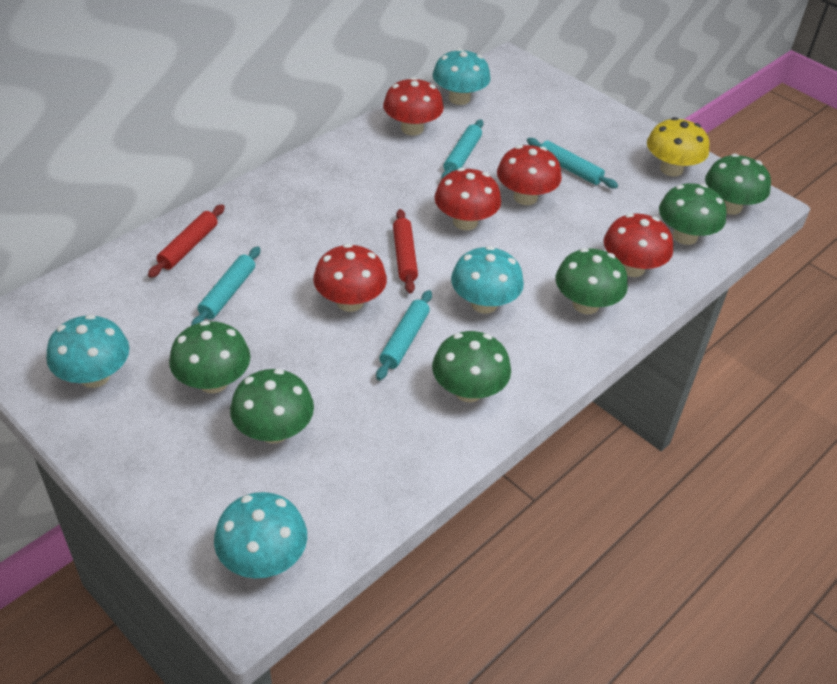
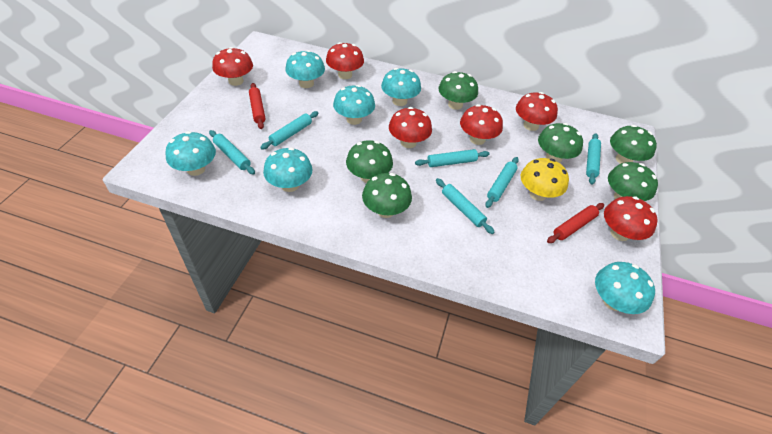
red mushroom: 5 -> 6
turquoise mushroom: 4 -> 6
turquoise rolling pin: 4 -> 6

